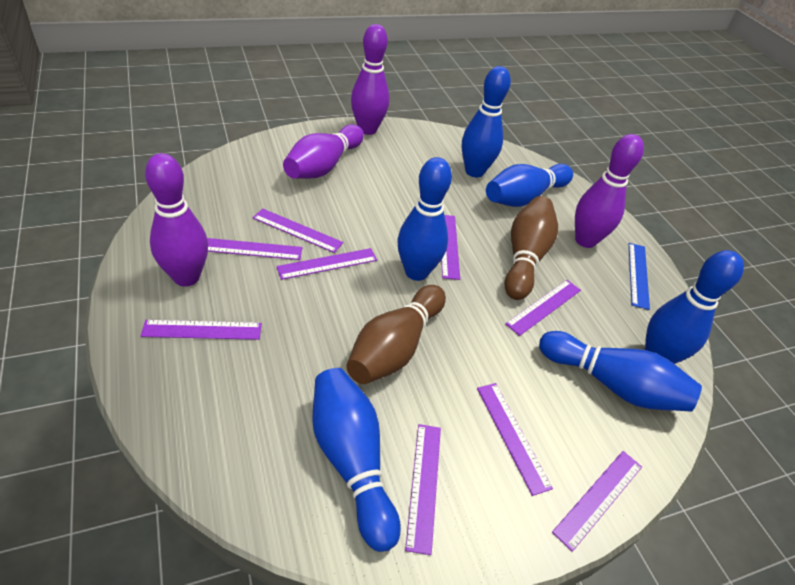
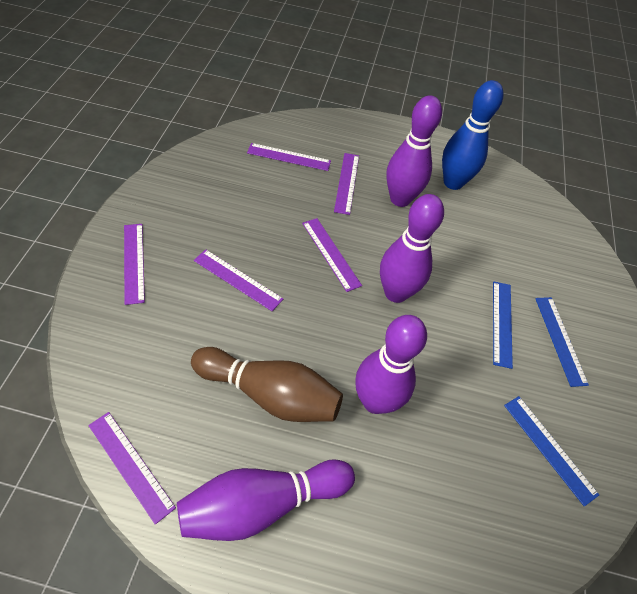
blue bowling pin: 6 -> 1
blue ruler: 1 -> 3
brown bowling pin: 2 -> 1
purple ruler: 9 -> 6

